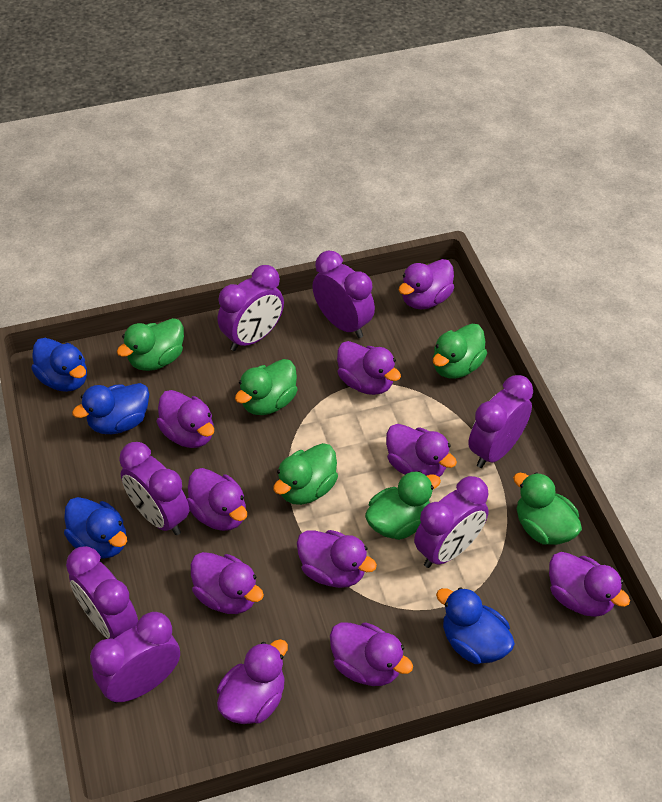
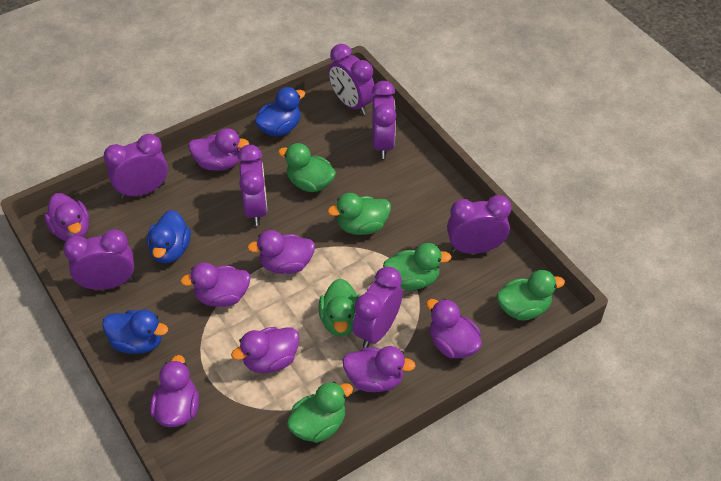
blue duck: 4 -> 3
purple duck: 10 -> 8

